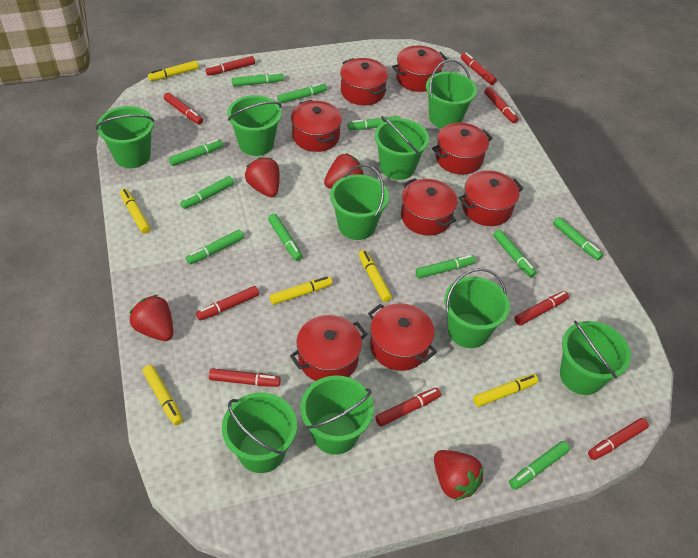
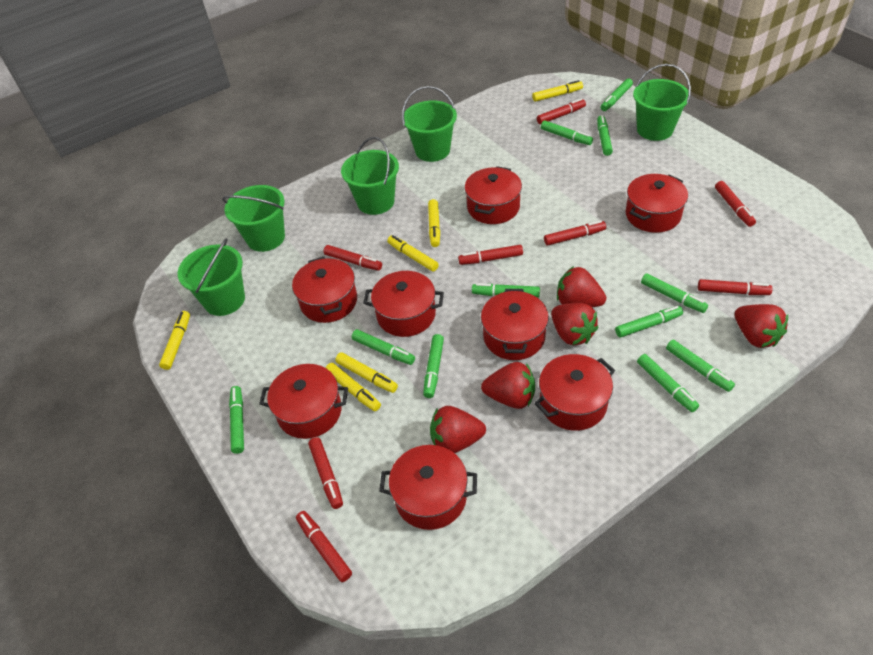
green bucket: 9 -> 5
red marker: 9 -> 8
red strawberry: 4 -> 5

